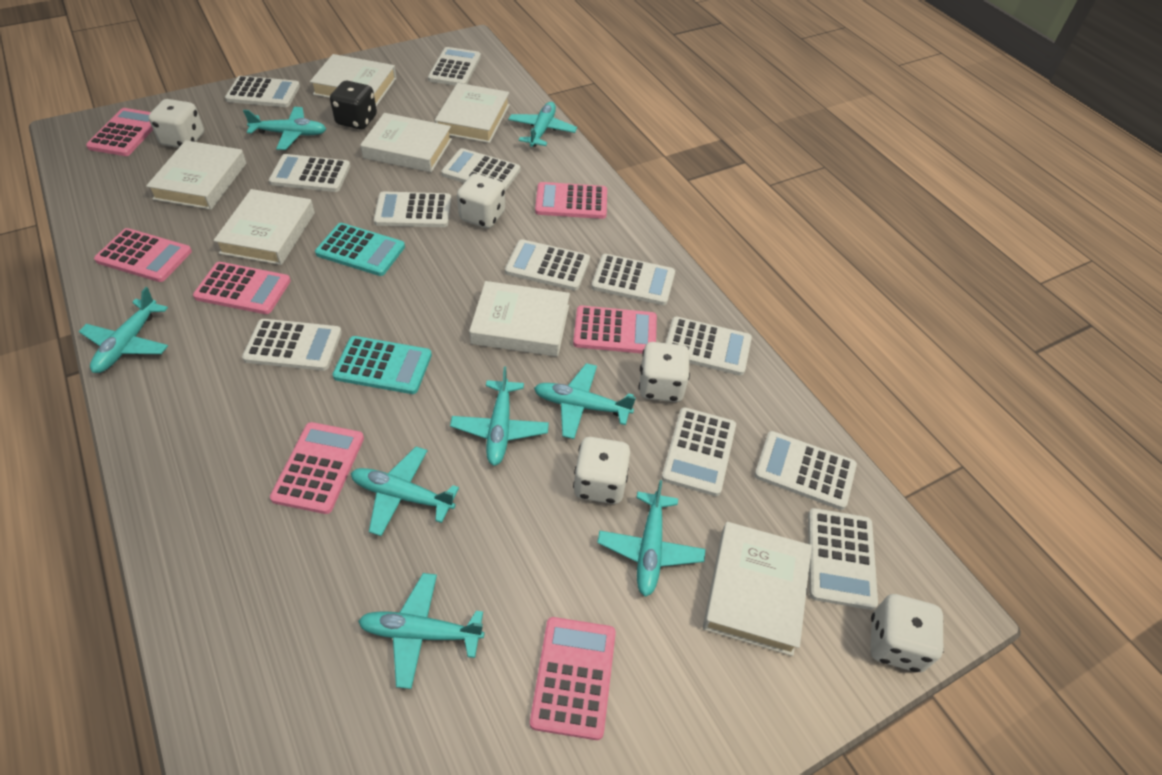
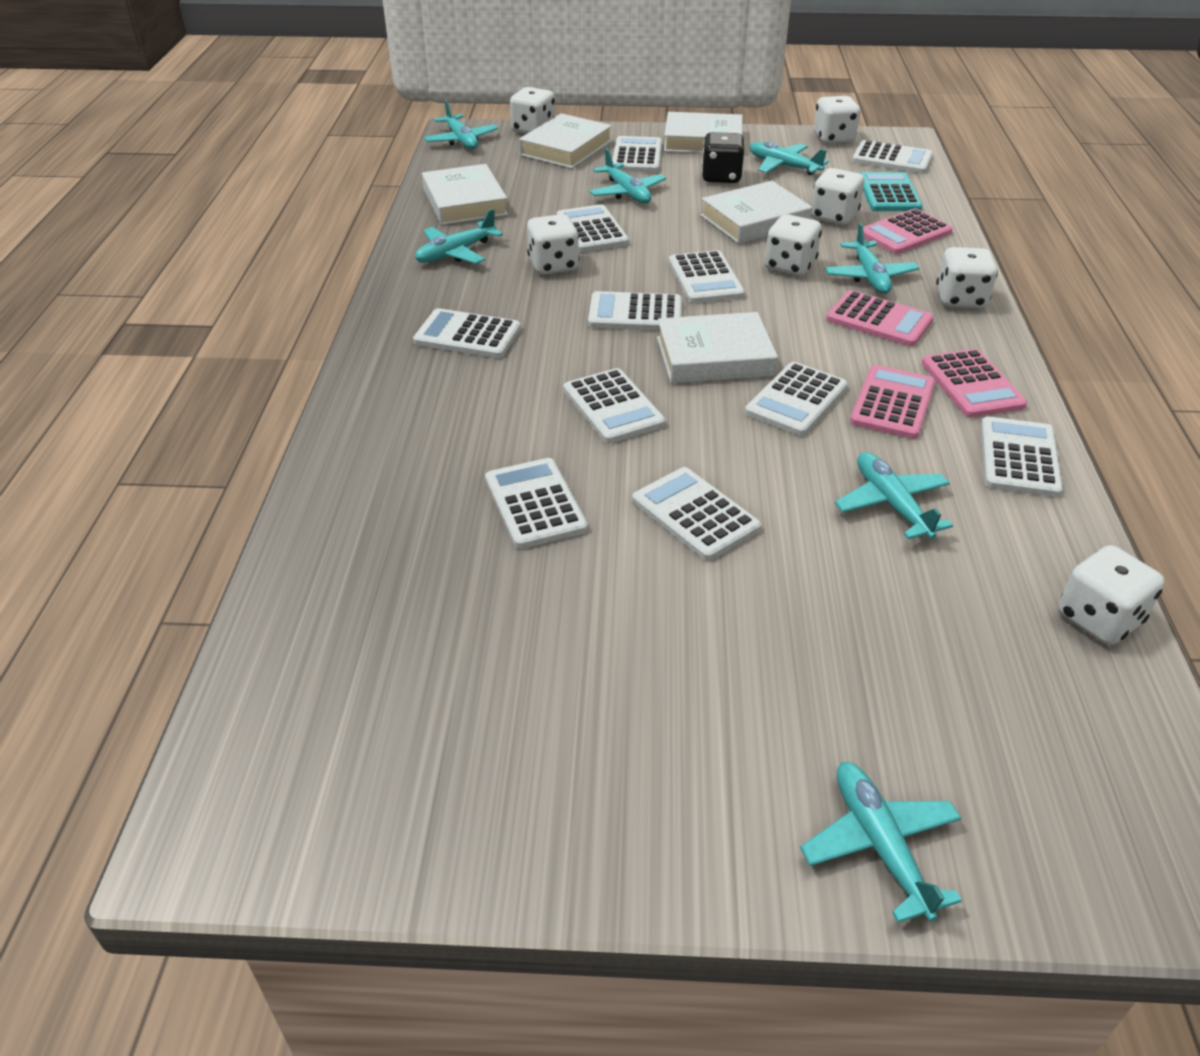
pink calculator: 7 -> 4
turquoise calculator: 2 -> 1
turquoise plane: 8 -> 7
white book: 7 -> 5
white calculator: 12 -> 11
white dice: 5 -> 7

